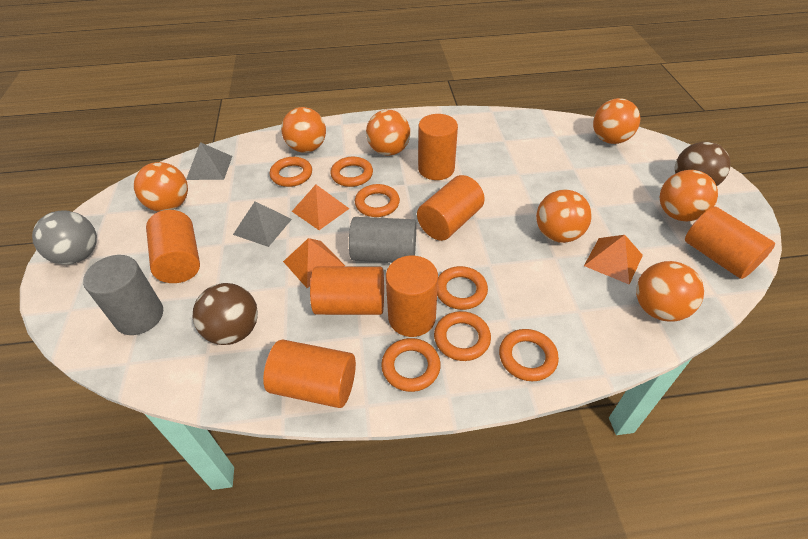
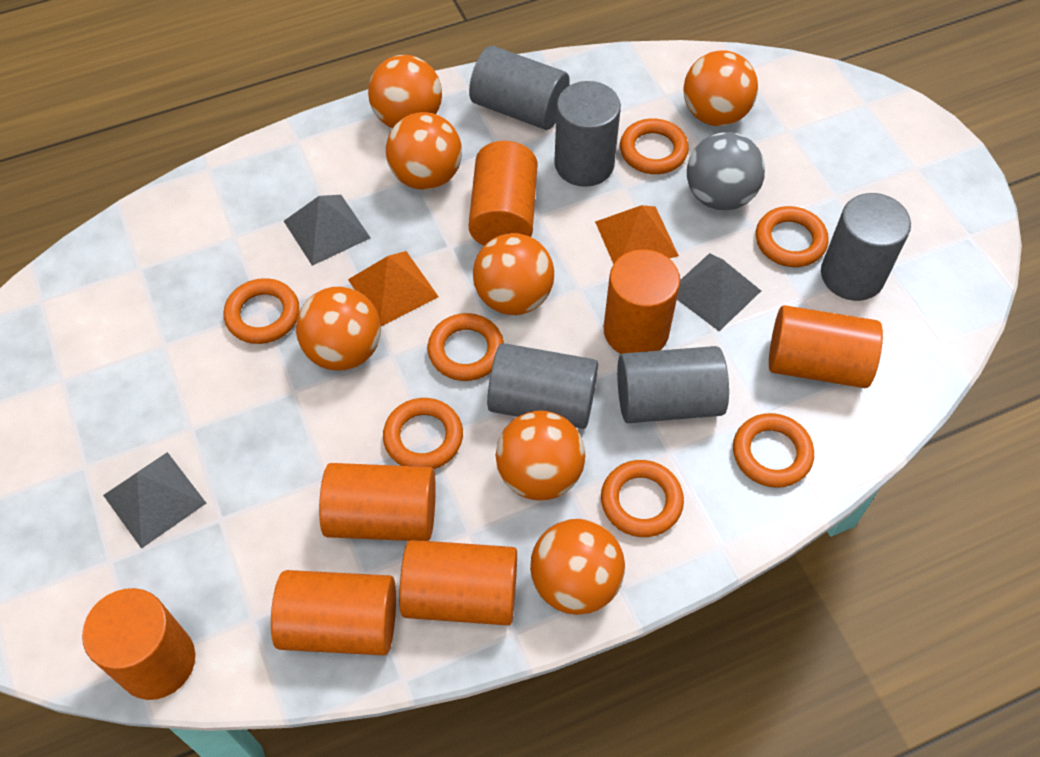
brown ball: 2 -> 0
grey cylinder: 2 -> 5
grey pyramid: 2 -> 3
orange pyramid: 3 -> 2

